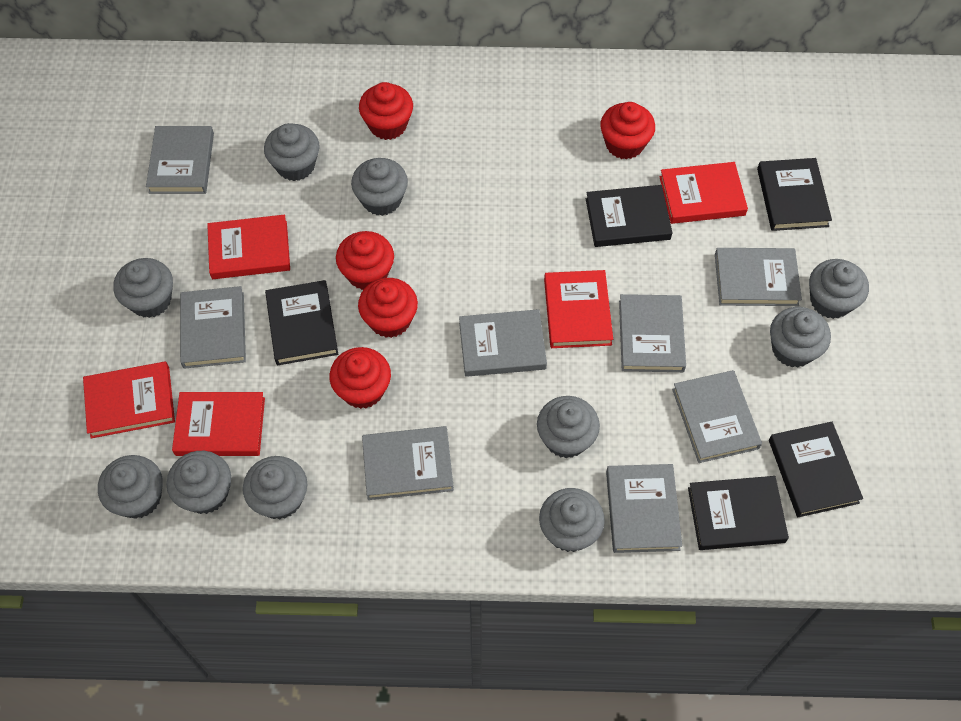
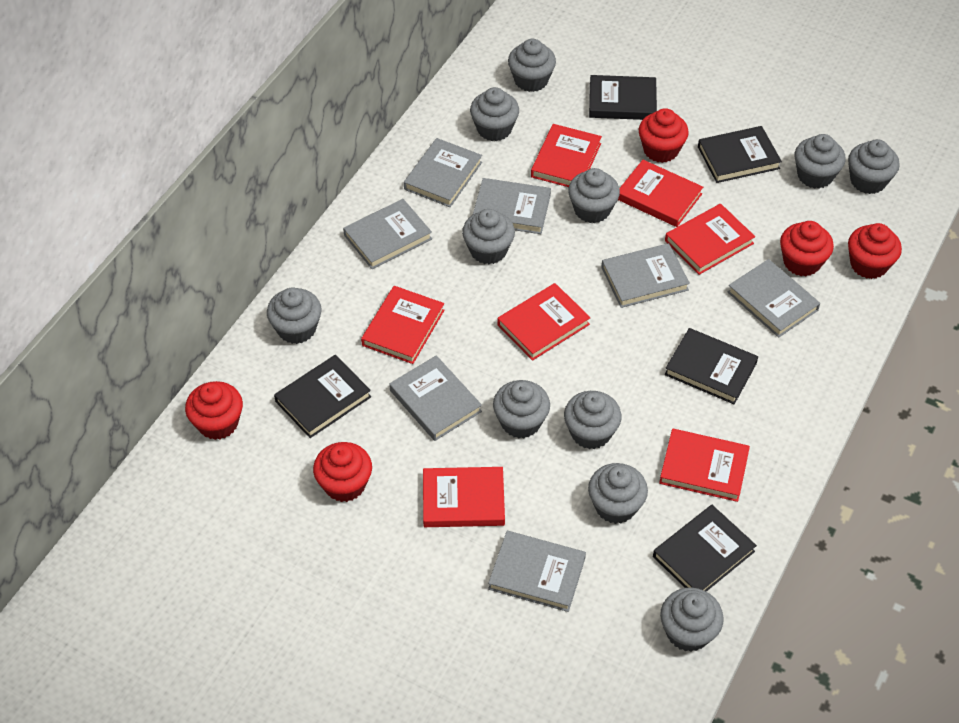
grey book: 8 -> 7
grey cupcake: 10 -> 11
red book: 5 -> 7

